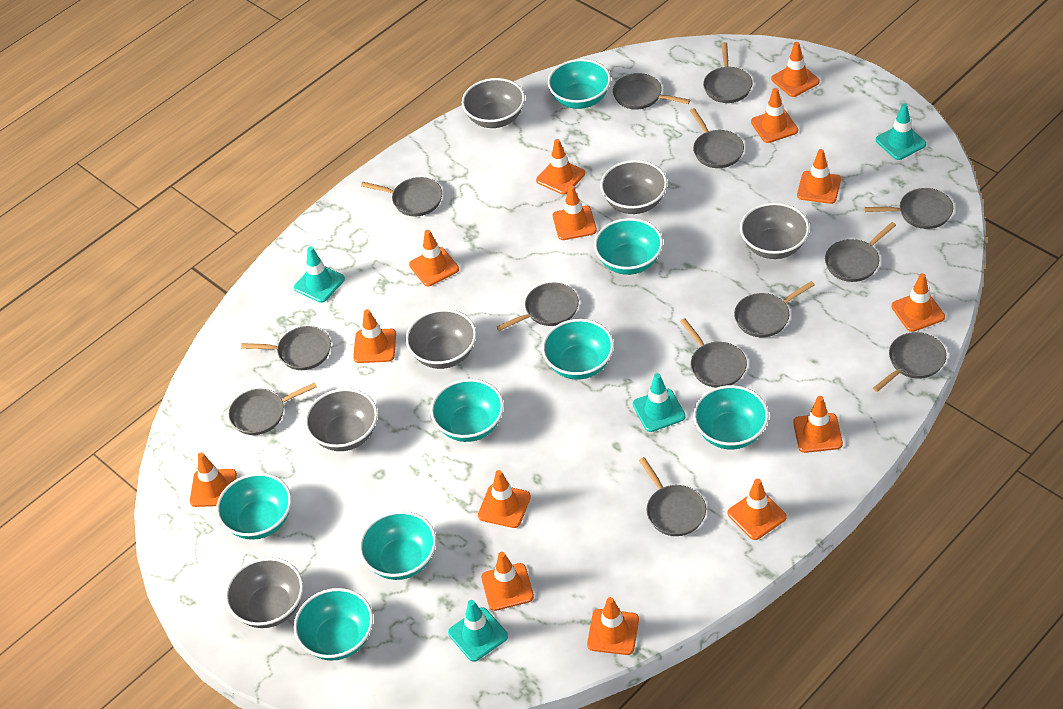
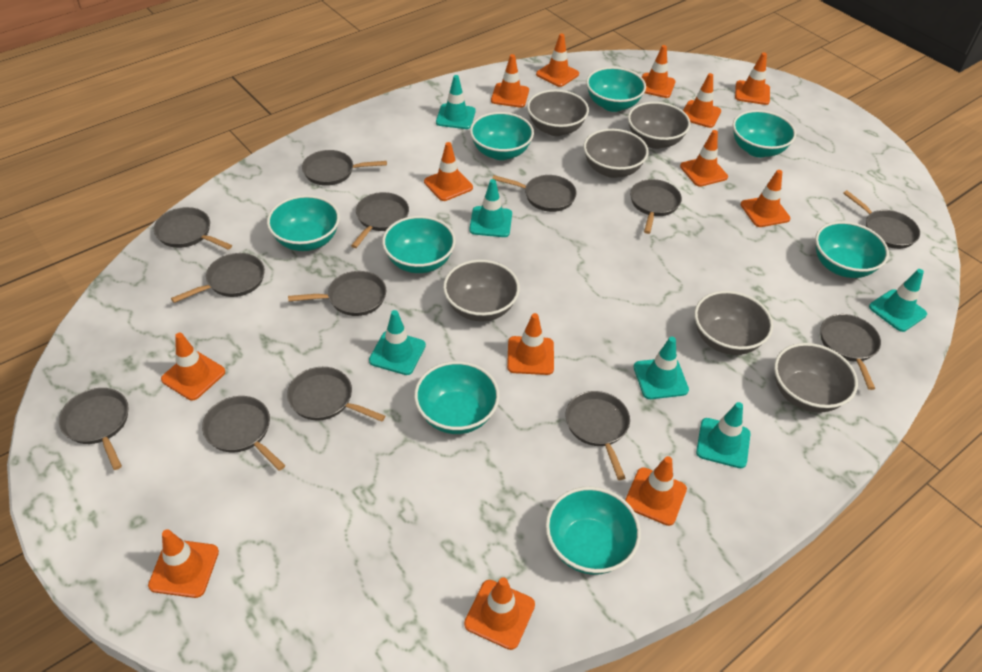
orange traffic cone: 14 -> 13
turquoise traffic cone: 4 -> 6

